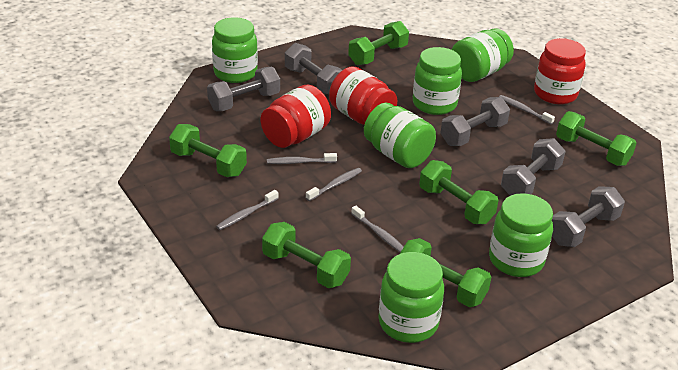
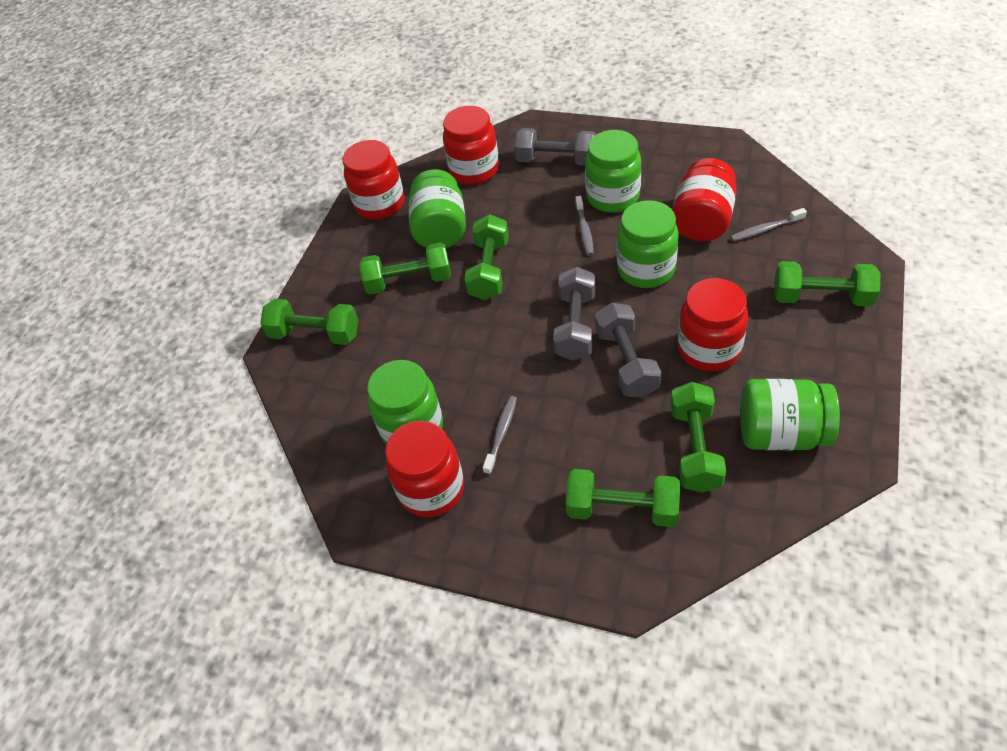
green jar: 6 -> 5
grey dumbbell: 5 -> 3
grey toothbrush: 5 -> 3
red jar: 3 -> 5

